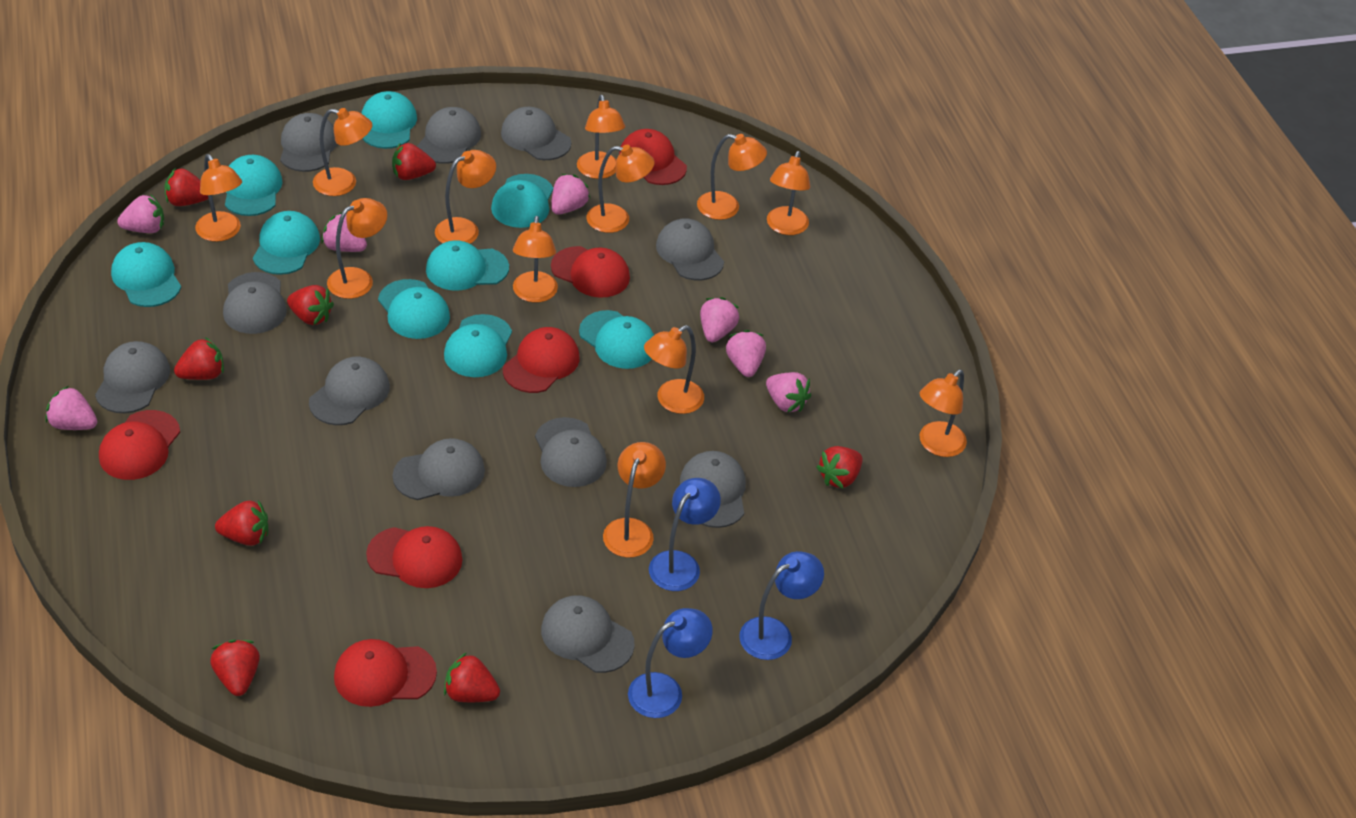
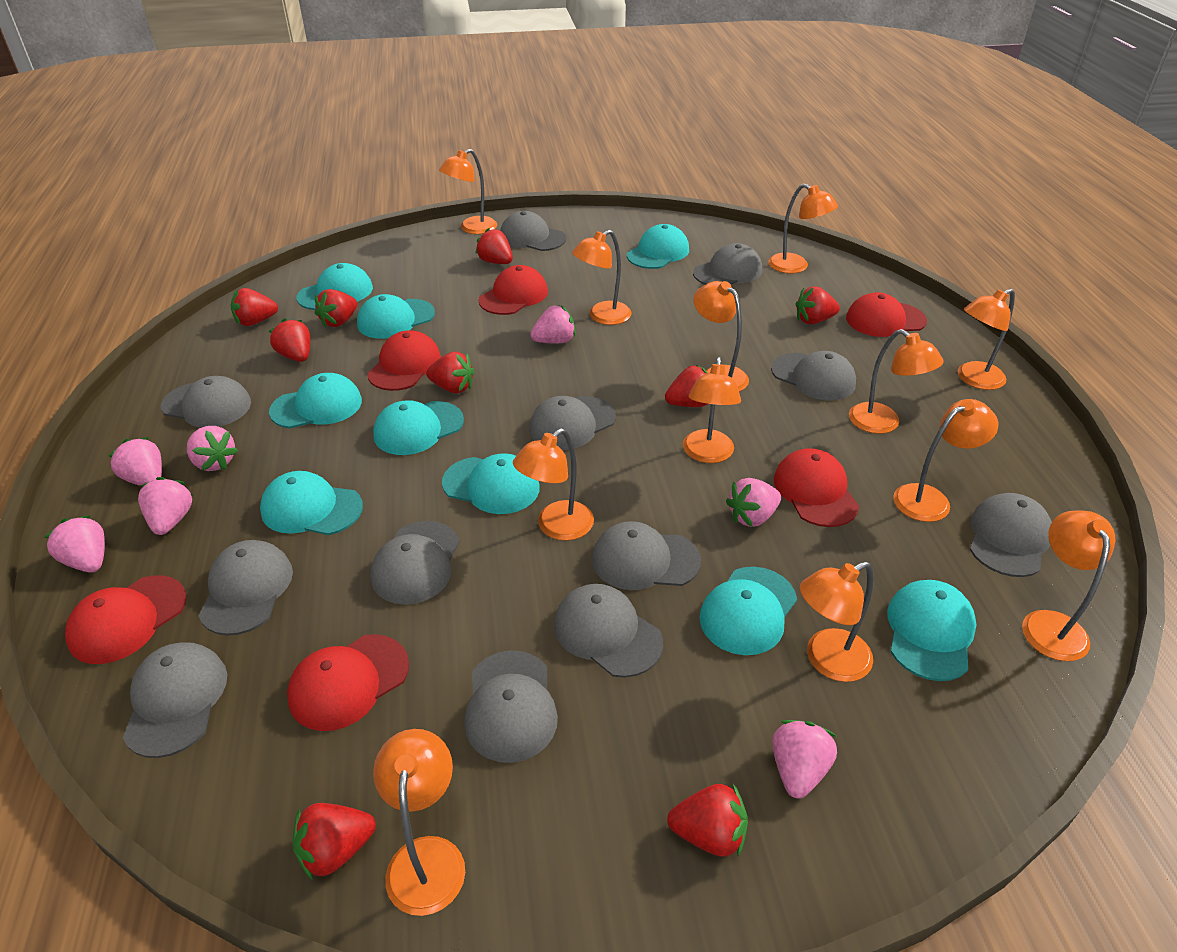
blue lamp: 3 -> 0
grey cap: 11 -> 12
red strawberry: 8 -> 9

